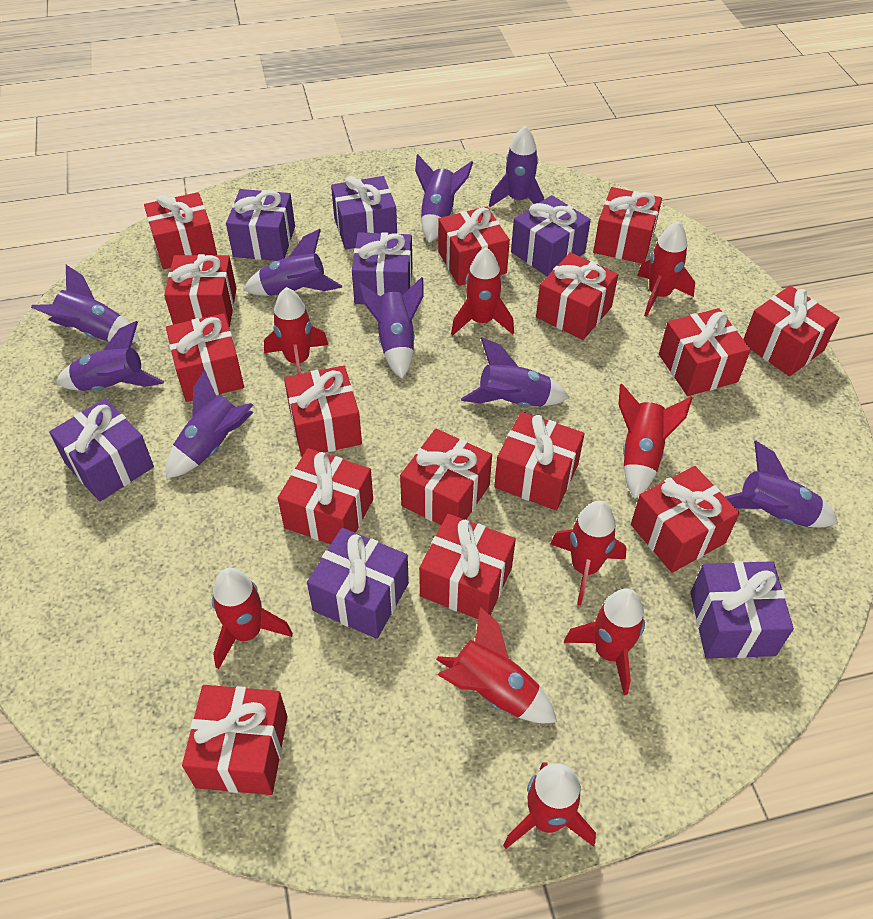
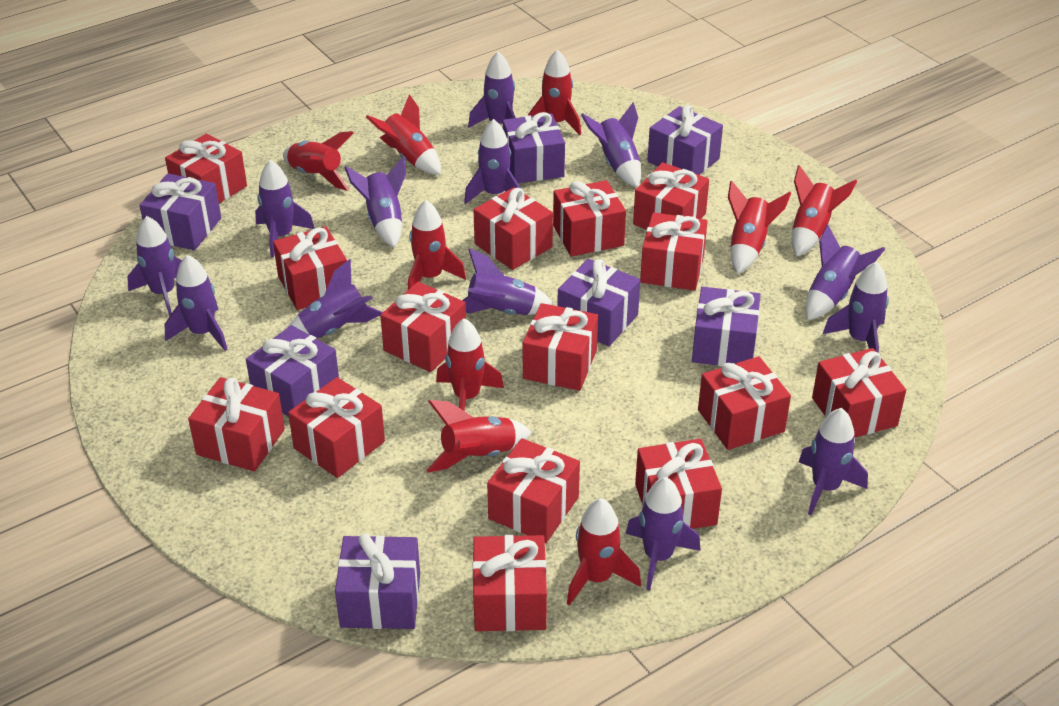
purple rocket: 9 -> 13

